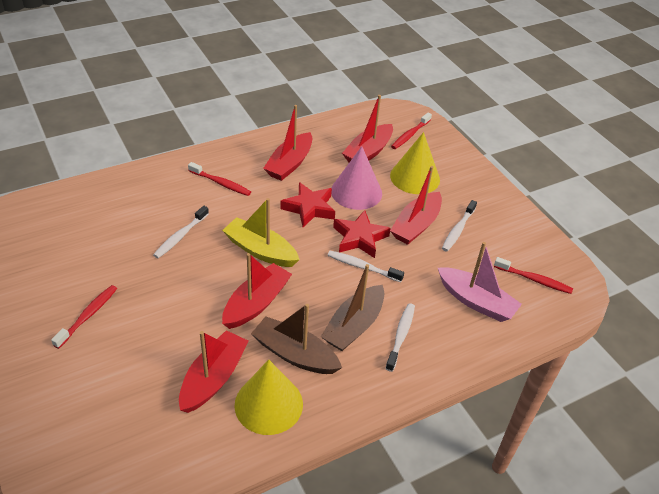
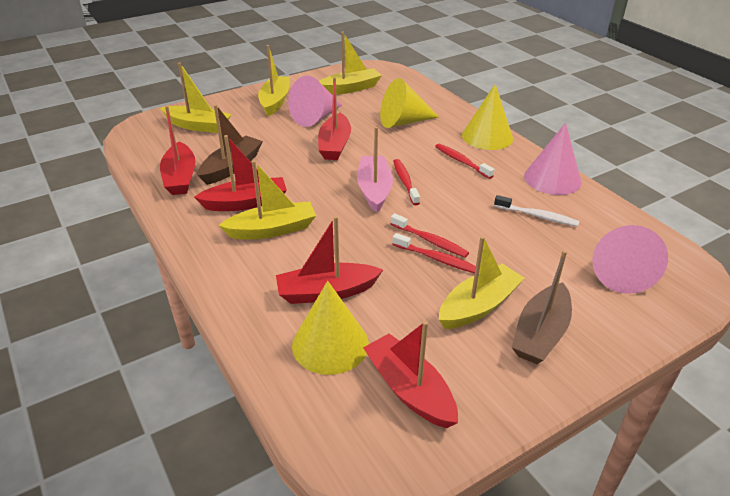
pink cone: 1 -> 3
red star: 2 -> 0
white toothbrush: 4 -> 1
yellow boat: 1 -> 5
yellow cone: 2 -> 3

